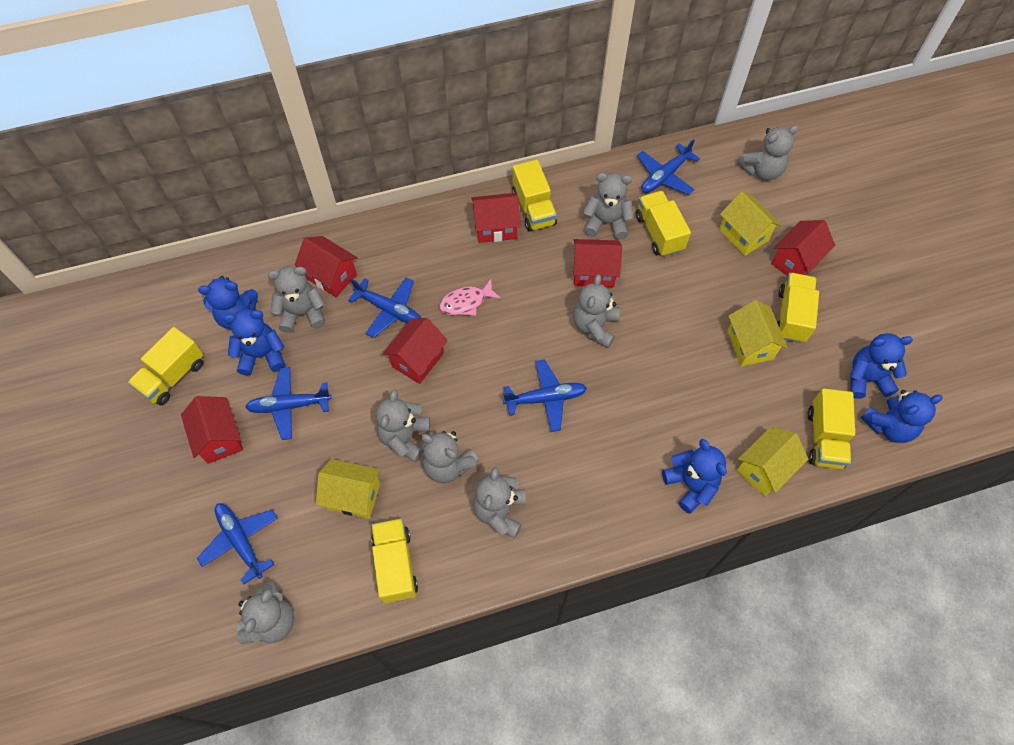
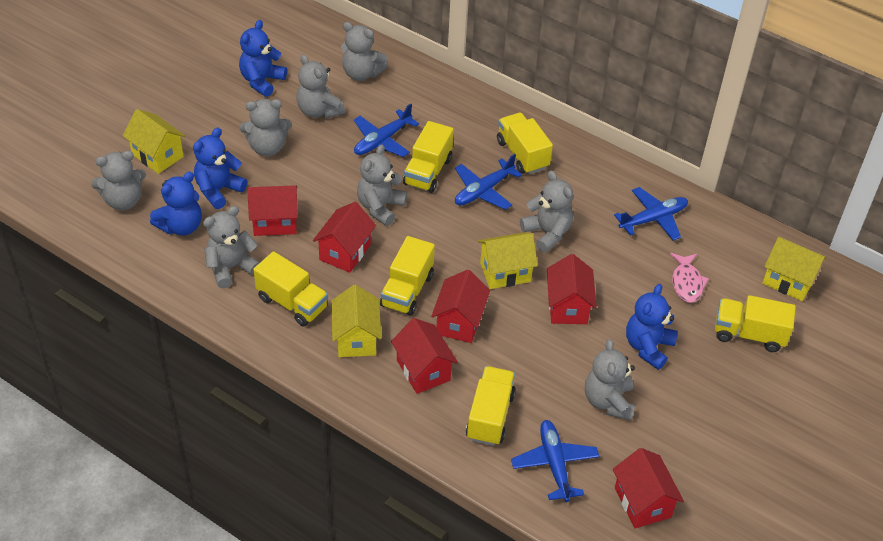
blue plane: 5 -> 4
blue teddy bear: 5 -> 4

